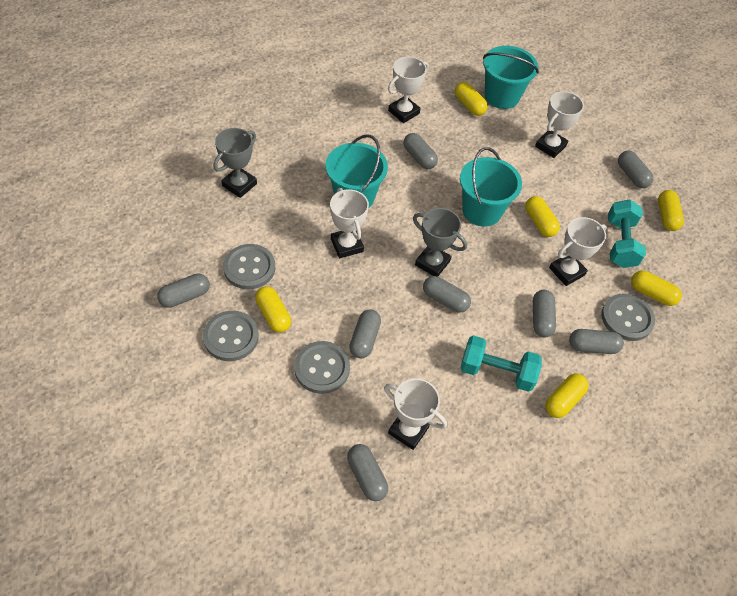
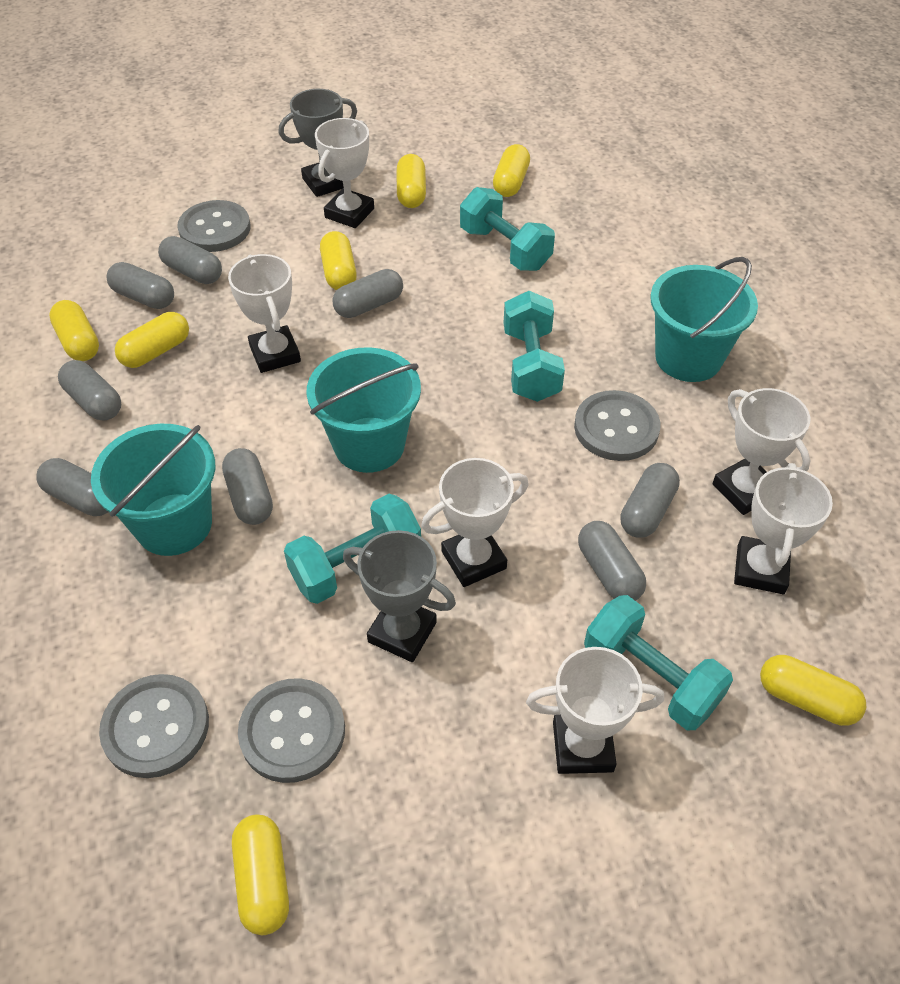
turquoise dumbbell: 2 -> 4
white trophy: 5 -> 6
yellow capsule: 6 -> 7

